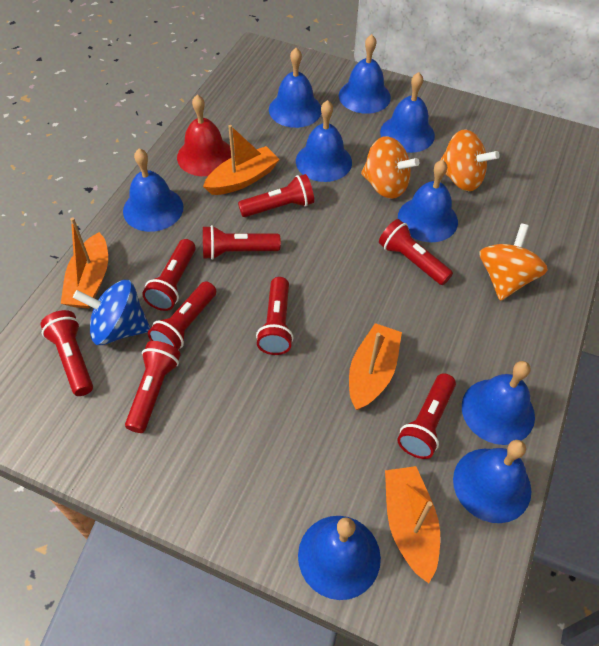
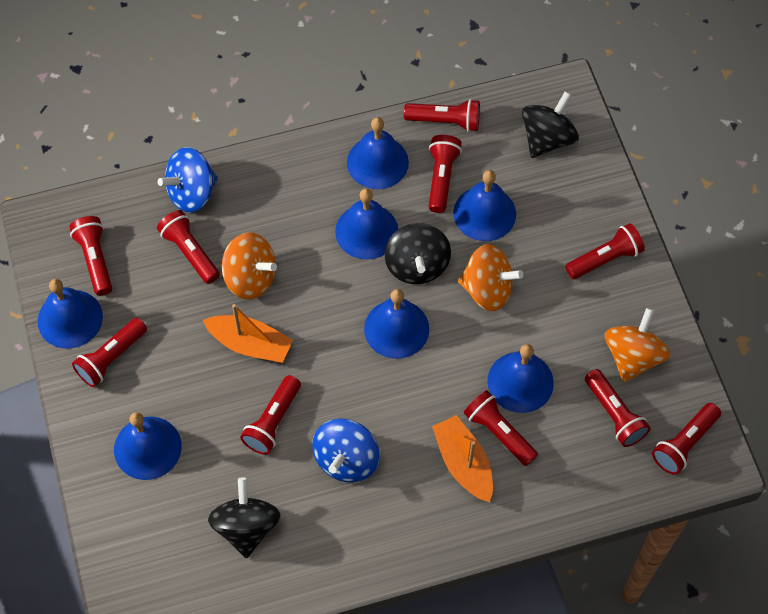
black spinning top: 0 -> 3
blue bell: 9 -> 7
blue spinning top: 1 -> 2
orange boat: 4 -> 2
red bell: 1 -> 0
red flashlight: 9 -> 10

